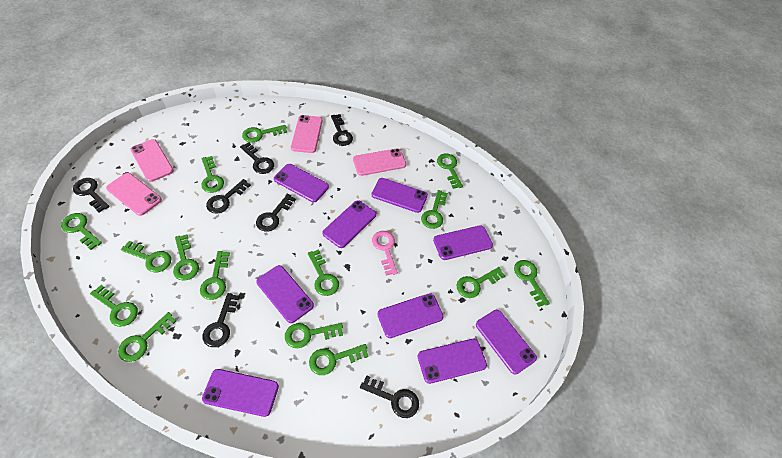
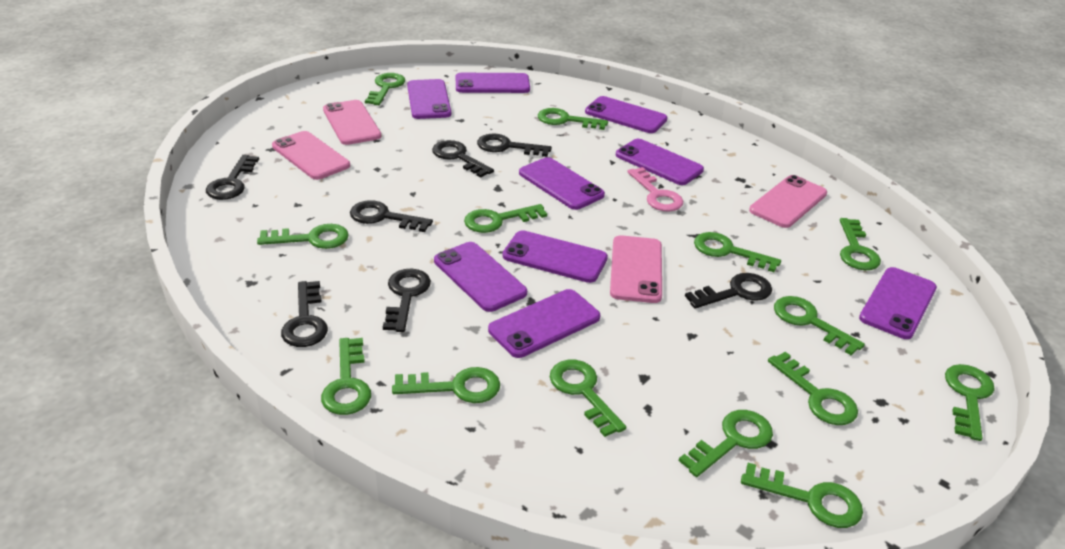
green key: 15 -> 14

